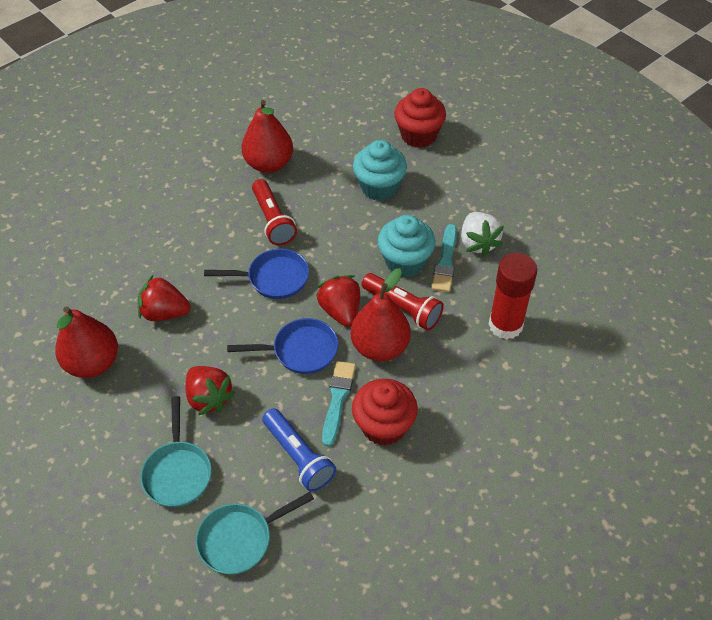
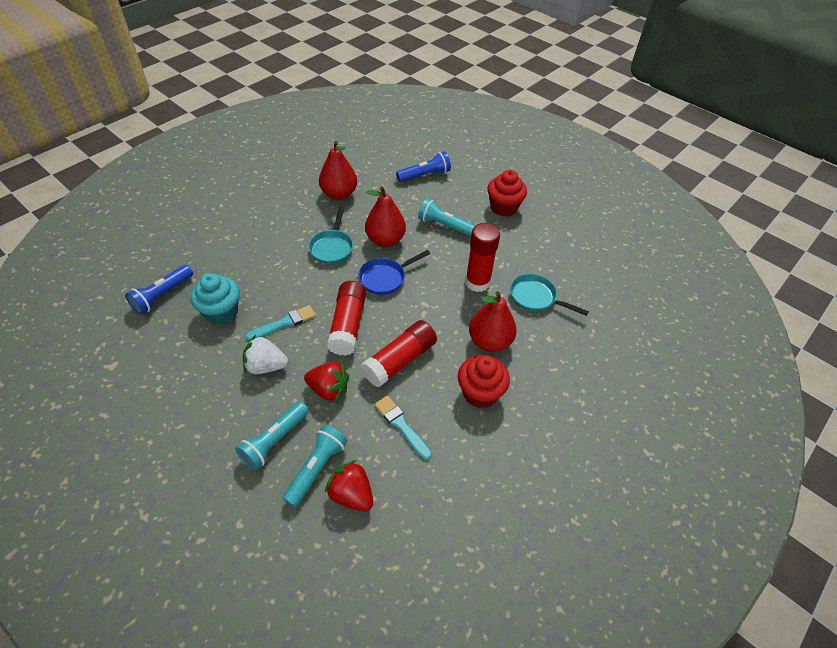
blue flashlight: 1 -> 2
blue pan: 2 -> 1
red flashlight: 2 -> 0
red glue stick: 1 -> 3
red strawberry: 3 -> 2
turquoise cupcake: 2 -> 1
turquoise flashlight: 0 -> 3

